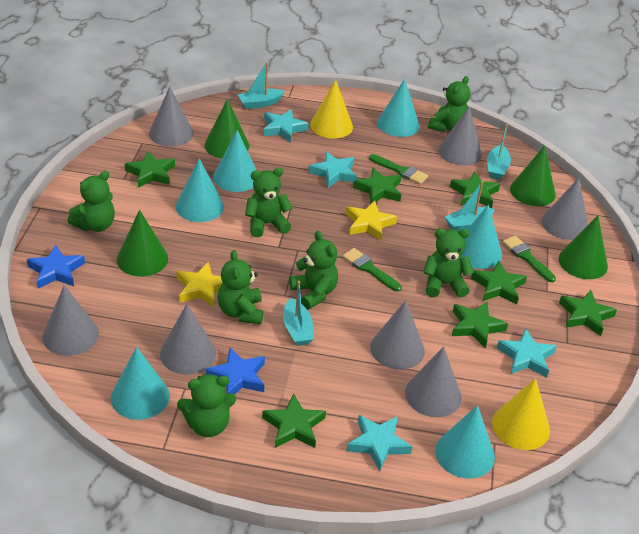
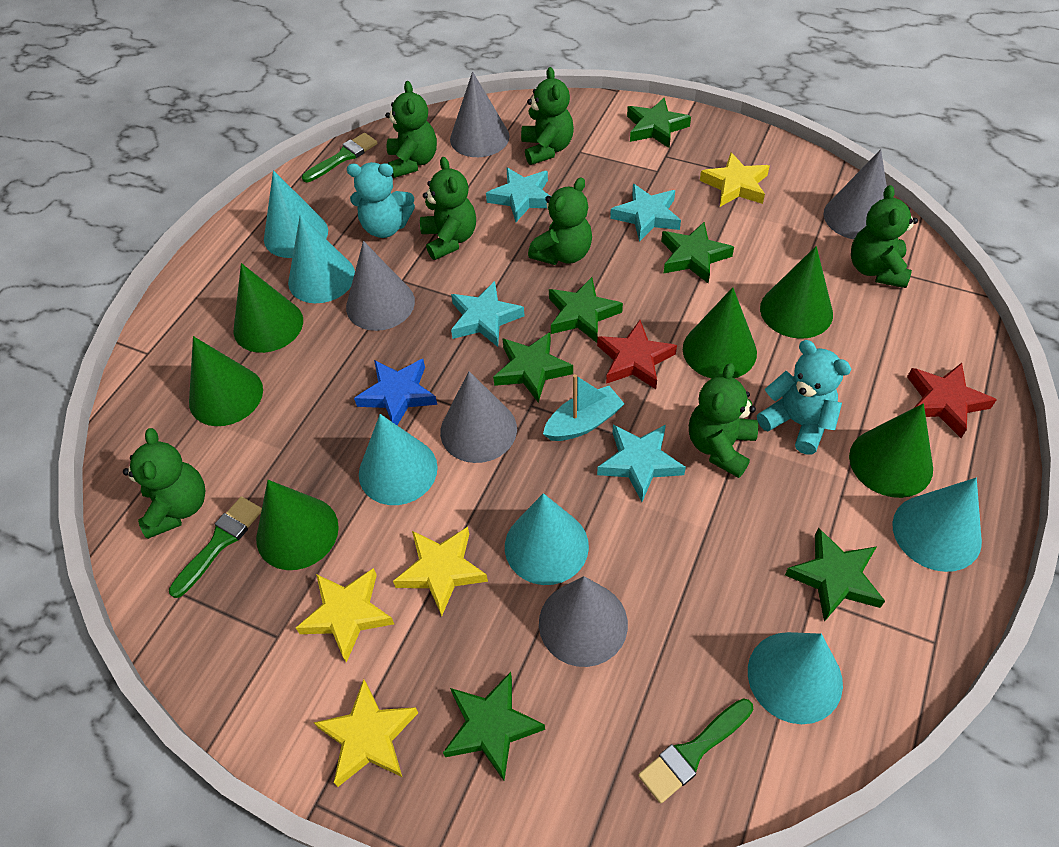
blue star: 2 -> 1
green cone: 4 -> 6
green star: 7 -> 6
grey cone: 7 -> 5
red star: 0 -> 2
turquoise boat: 4 -> 1
turquoise teddy bear: 0 -> 2
yellow cone: 2 -> 0
yellow star: 2 -> 4

